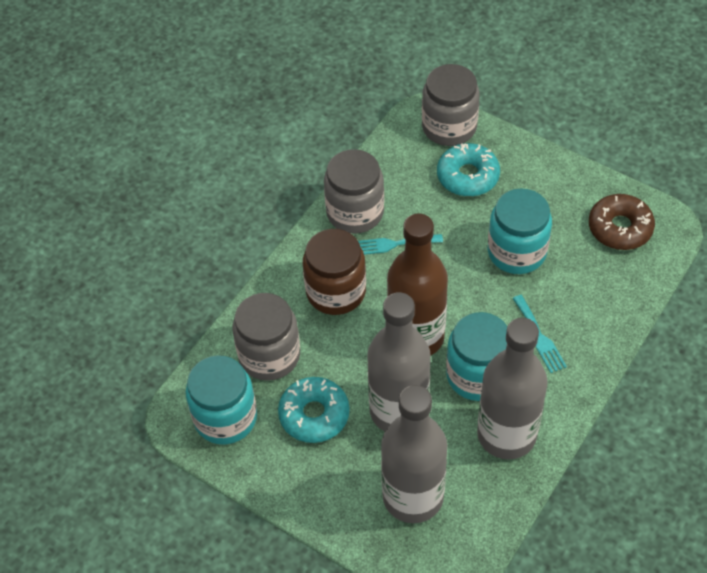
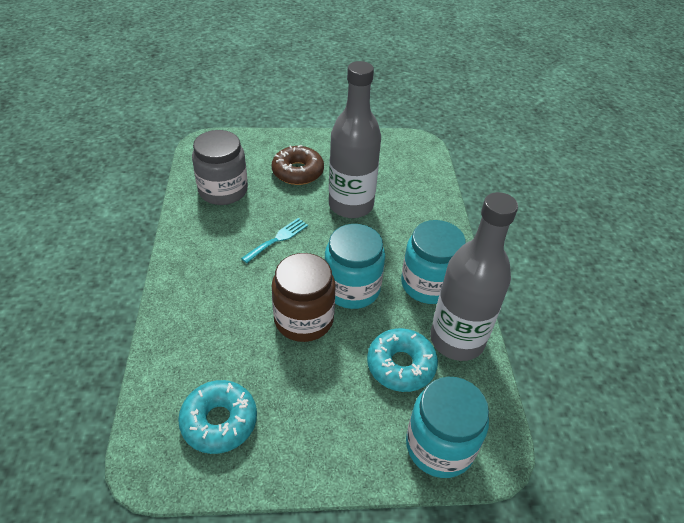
brown bottle: 1 -> 0
grey bottle: 3 -> 2
grey jar: 3 -> 1
turquoise fork: 2 -> 1

